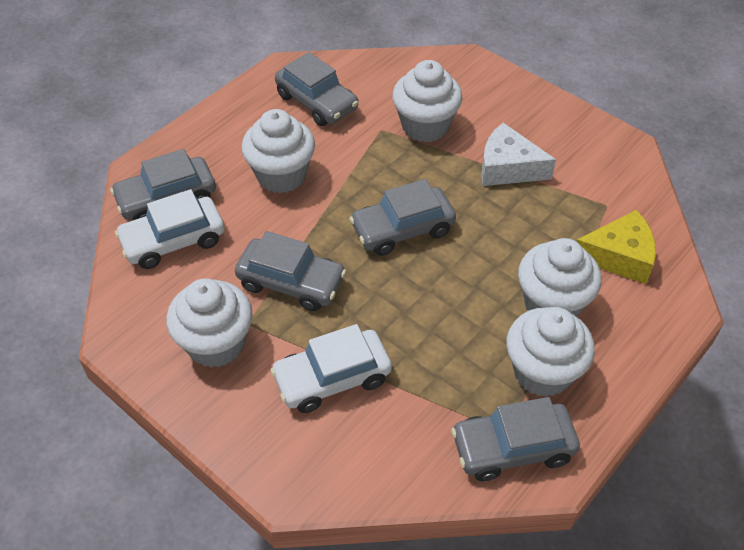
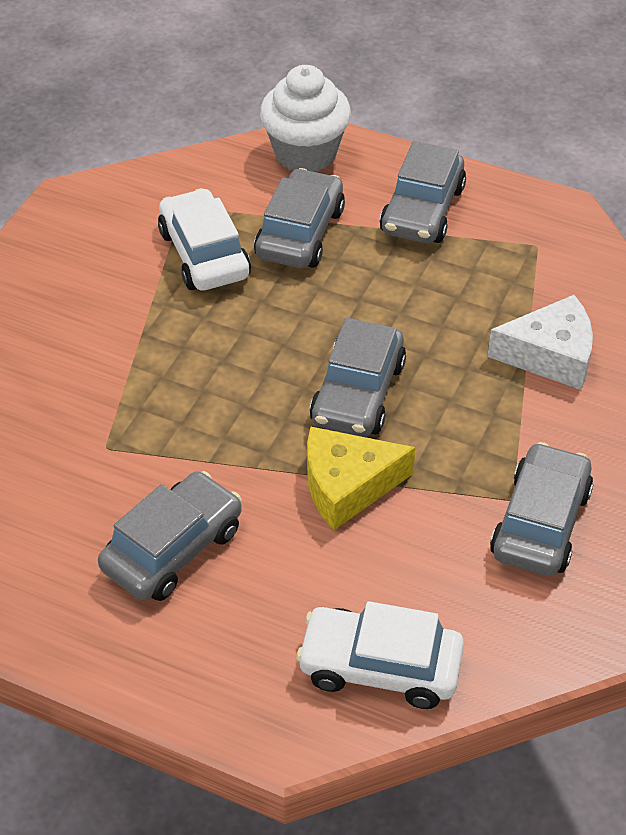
white cupcake: 5 -> 1

